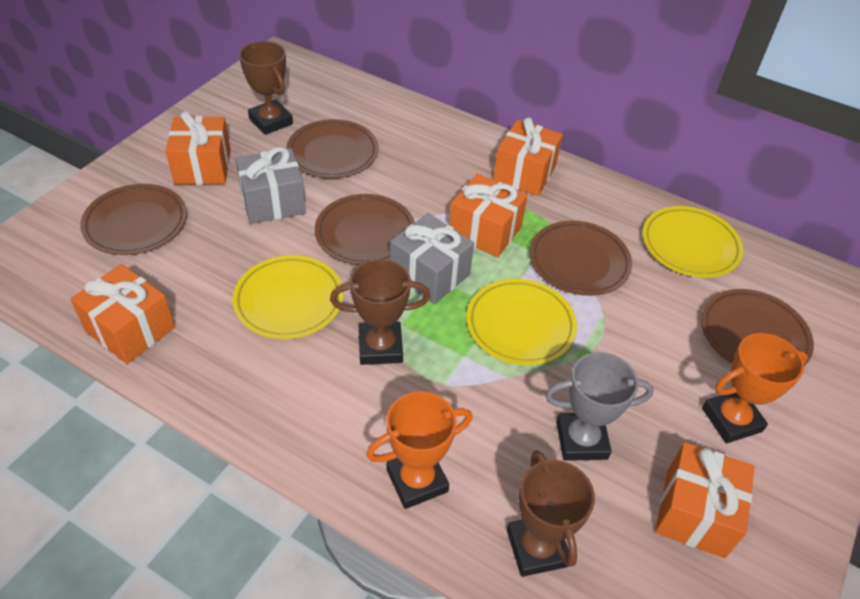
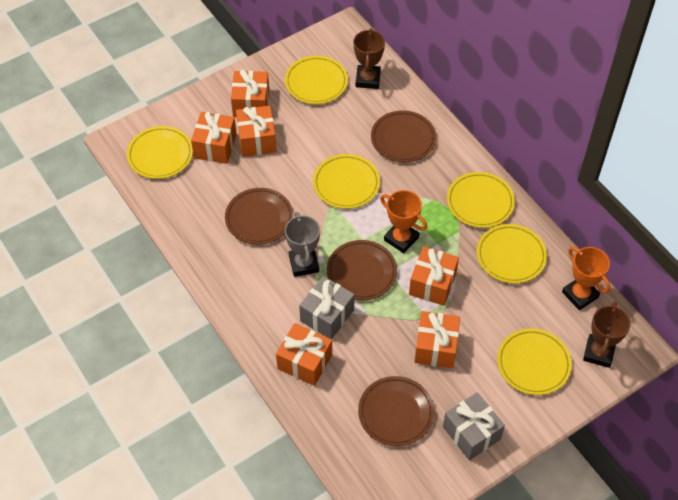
brown plate: 5 -> 4
brown trophy: 3 -> 2
orange gift: 5 -> 6
yellow plate: 3 -> 6

